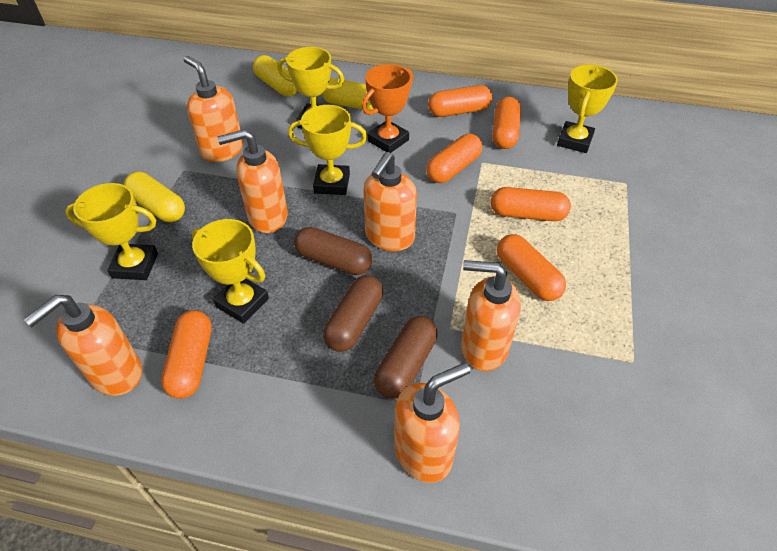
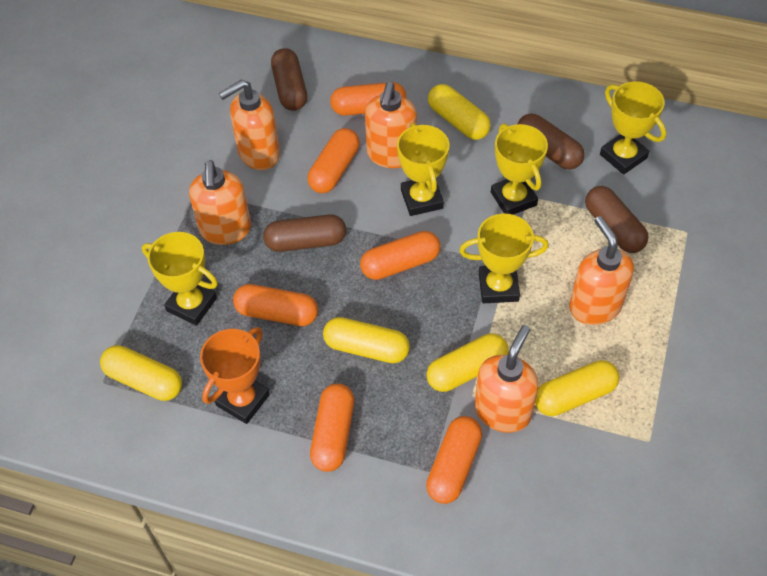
brown capsule: 3 -> 4
orange soap dispenser: 6 -> 5
yellow capsule: 3 -> 5

